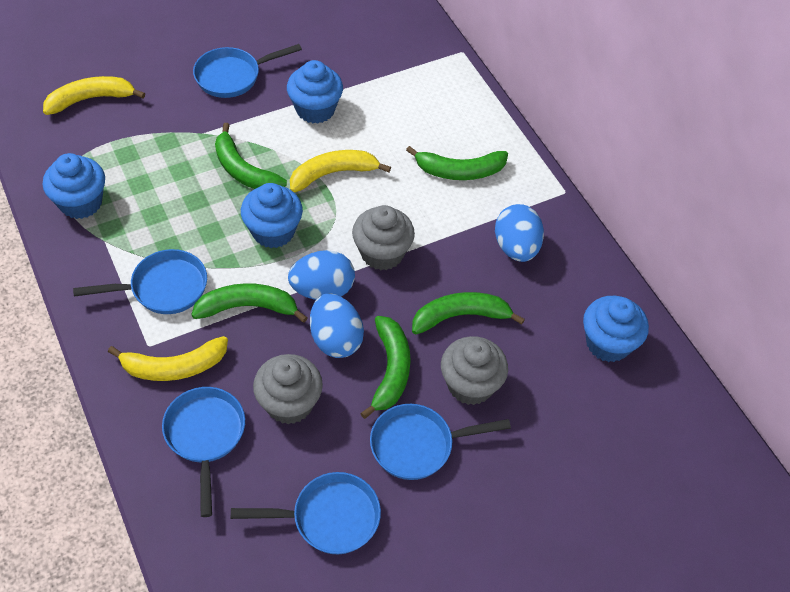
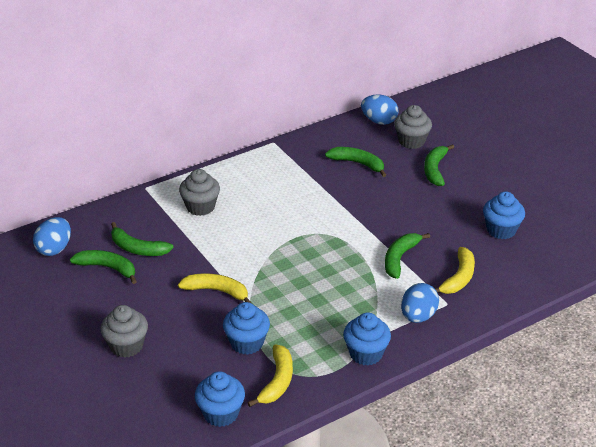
blue pan: 5 -> 0

